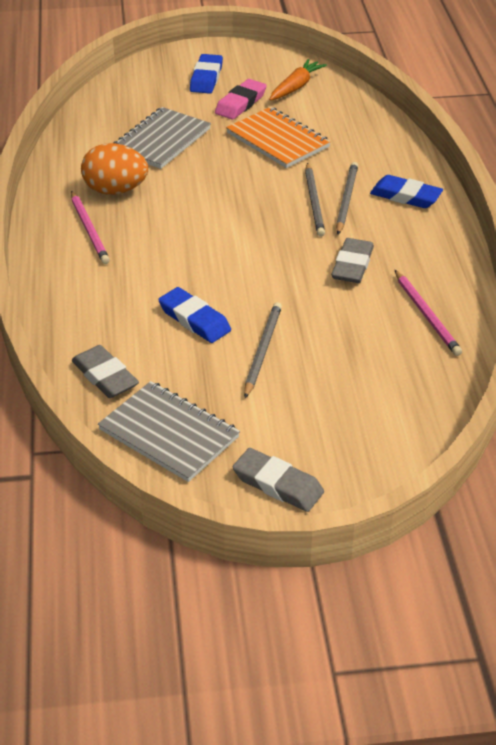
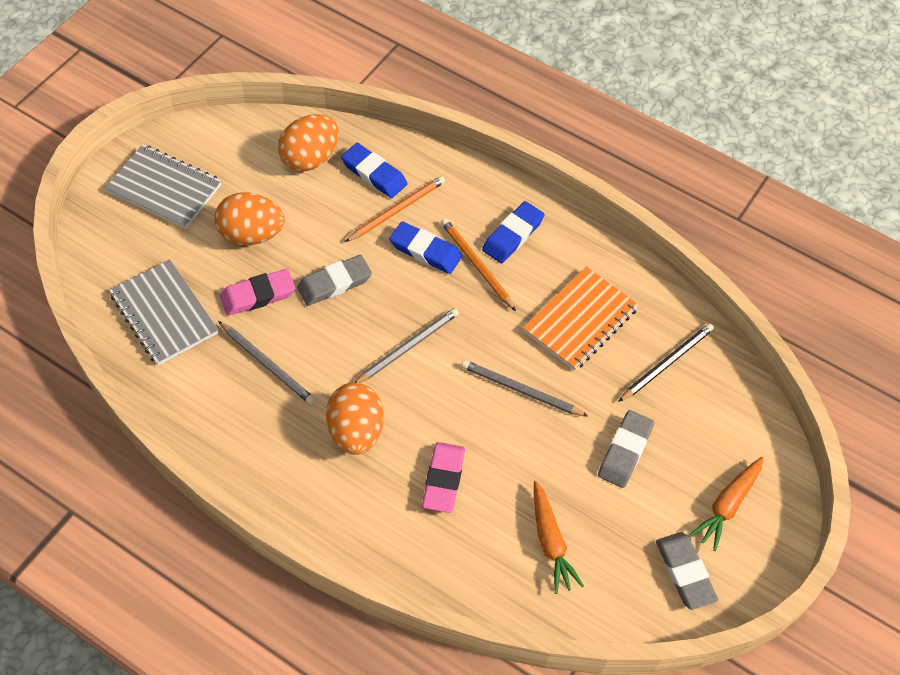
black pencil: 0 -> 1
orange carrot: 1 -> 2
orange egg: 1 -> 3
orange pencil: 0 -> 2
pink eraser: 1 -> 2
pink pencil: 2 -> 0

